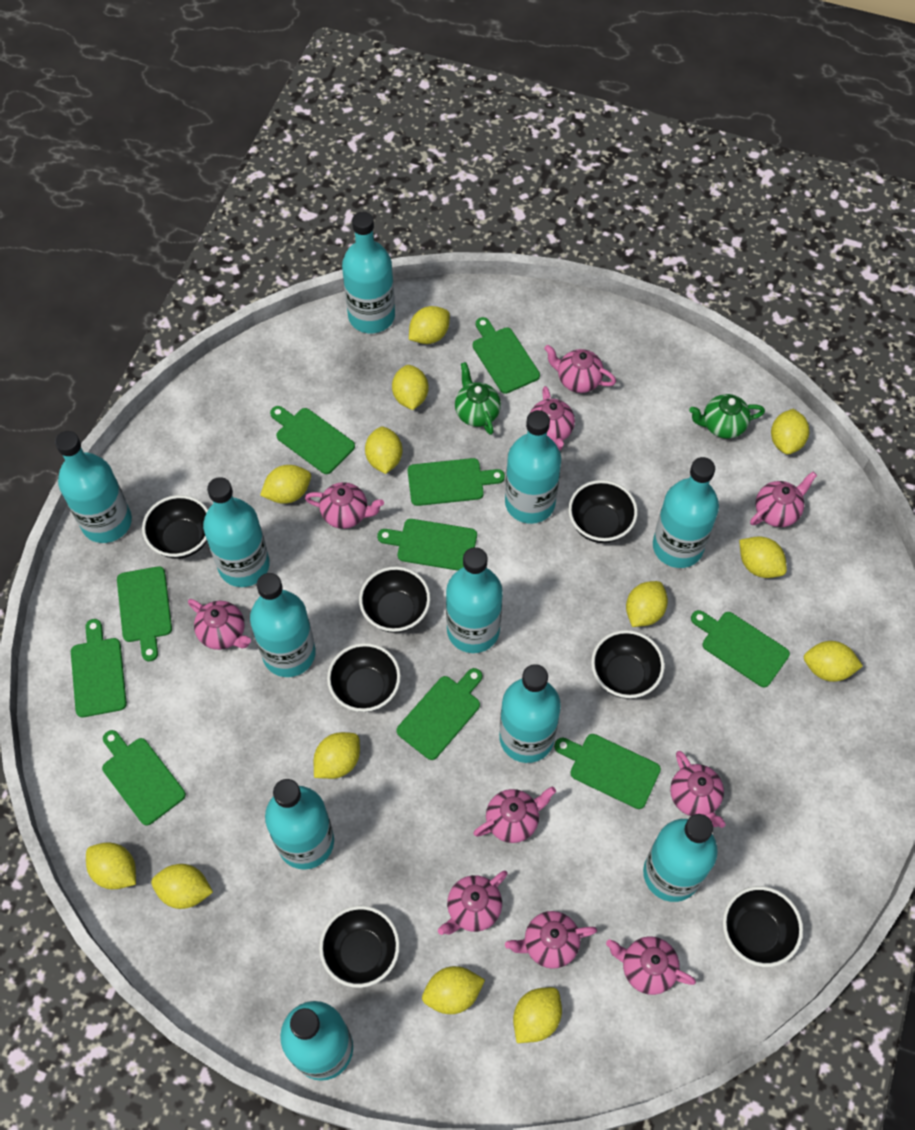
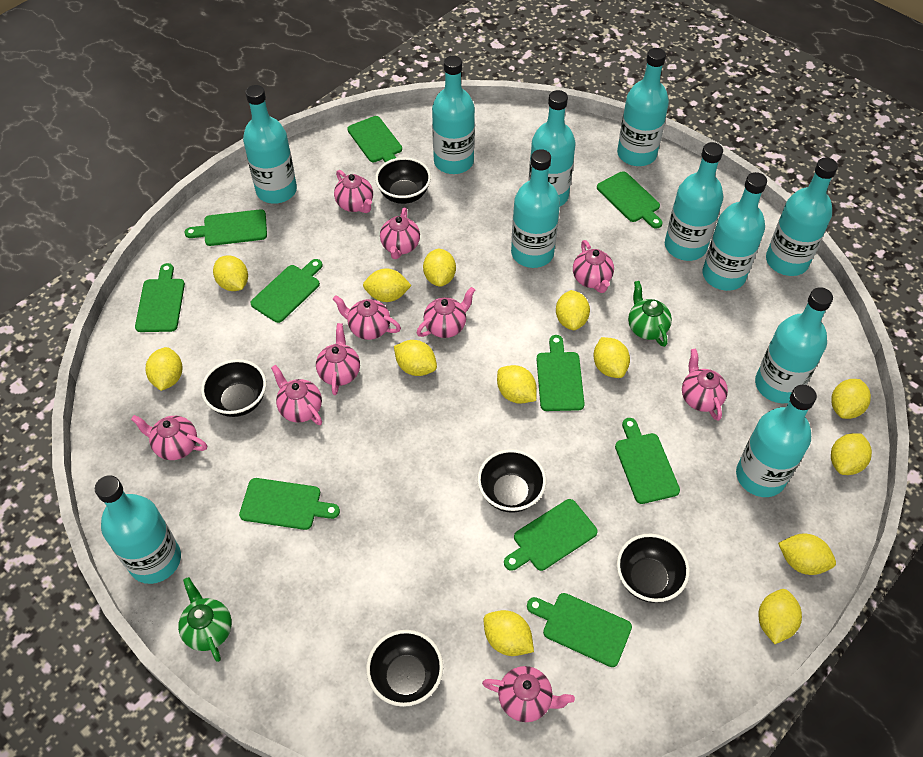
black bowl: 7 -> 5

